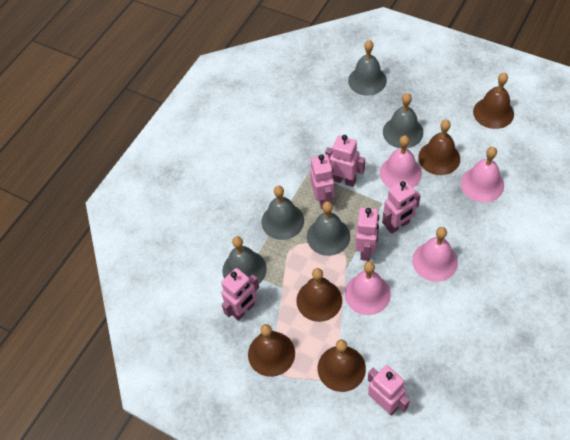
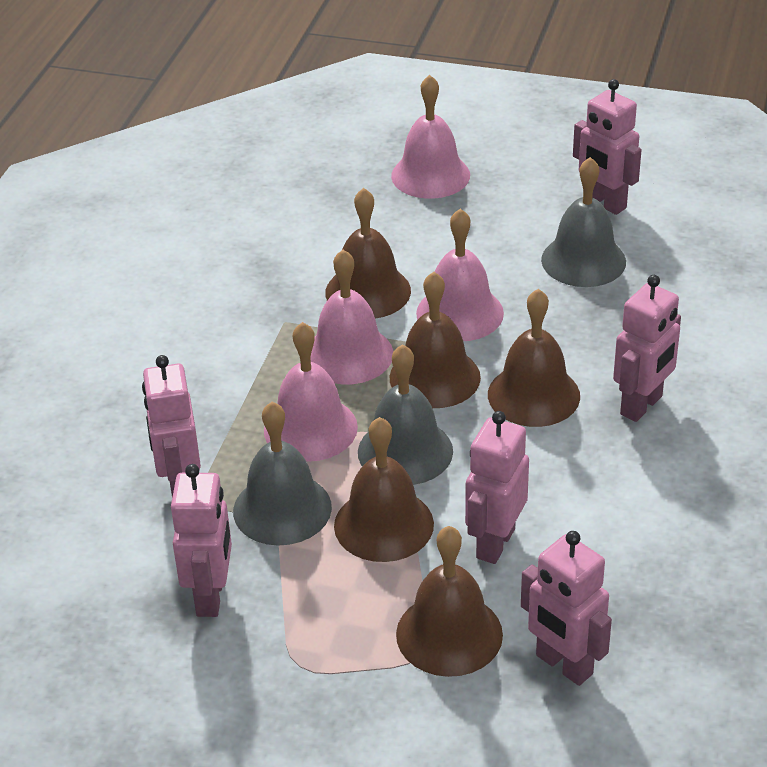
grey bell: 5 -> 3

